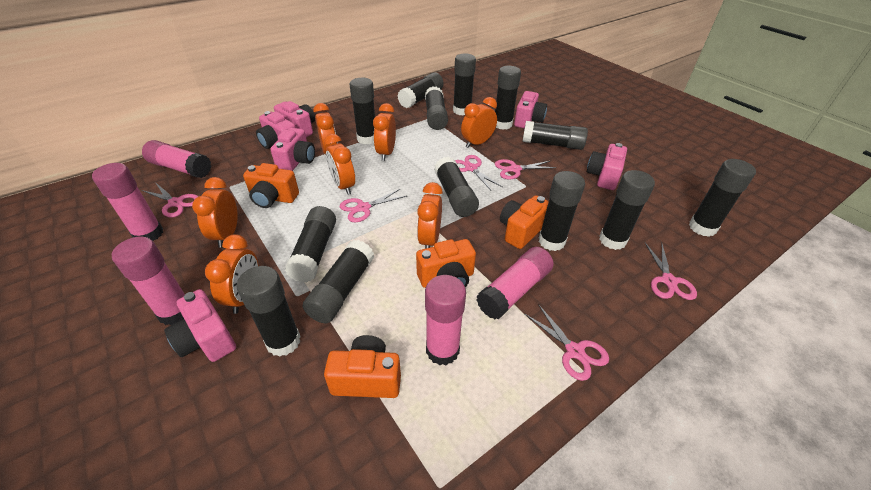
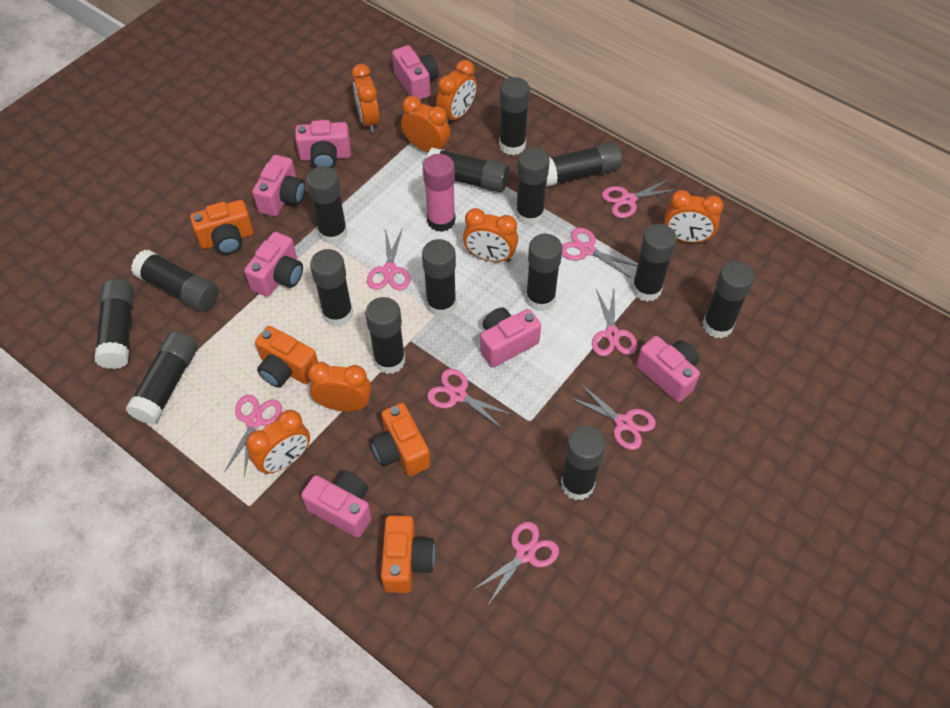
black glue stick: 13 -> 15
pink camera: 6 -> 7
pink glue stick: 5 -> 1
pink scissors: 6 -> 8

